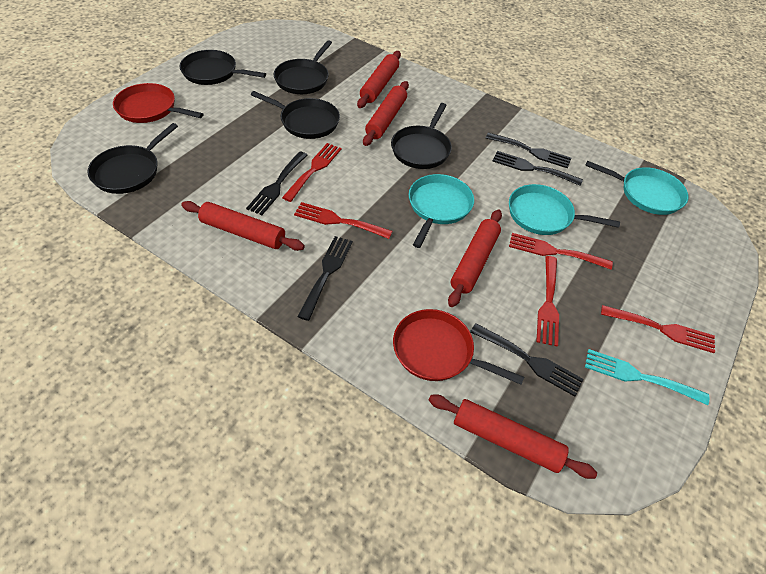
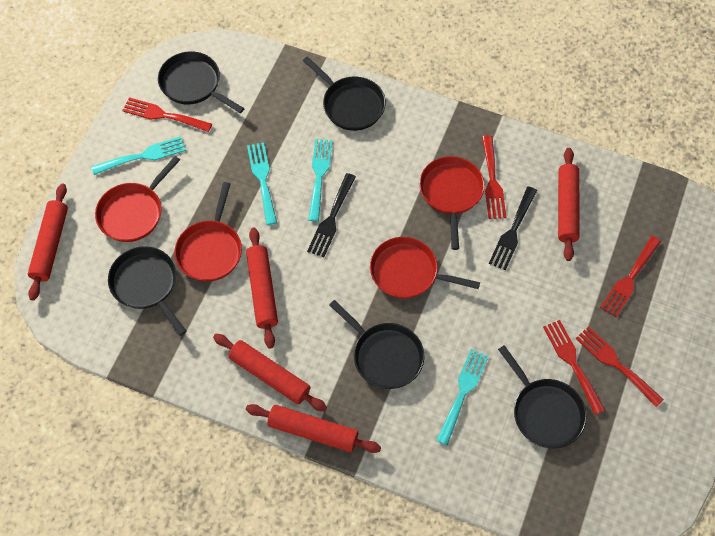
black fork: 5 -> 2
red pan: 2 -> 4
turquoise fork: 1 -> 4
turquoise pan: 3 -> 0

